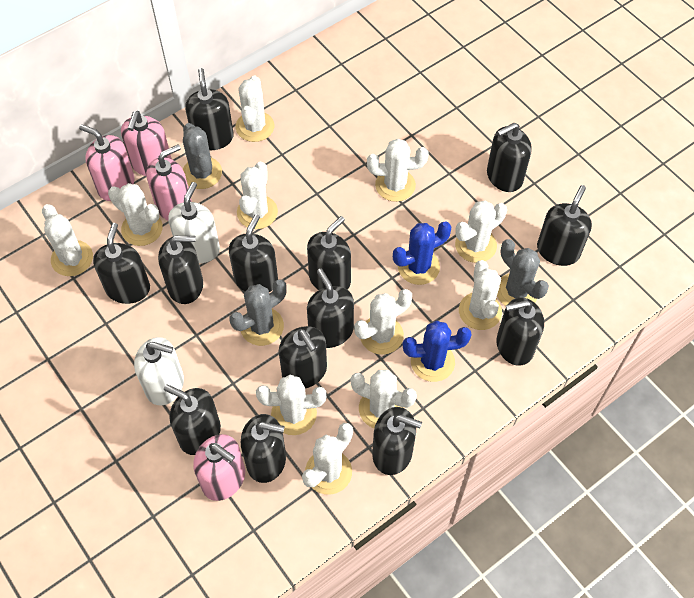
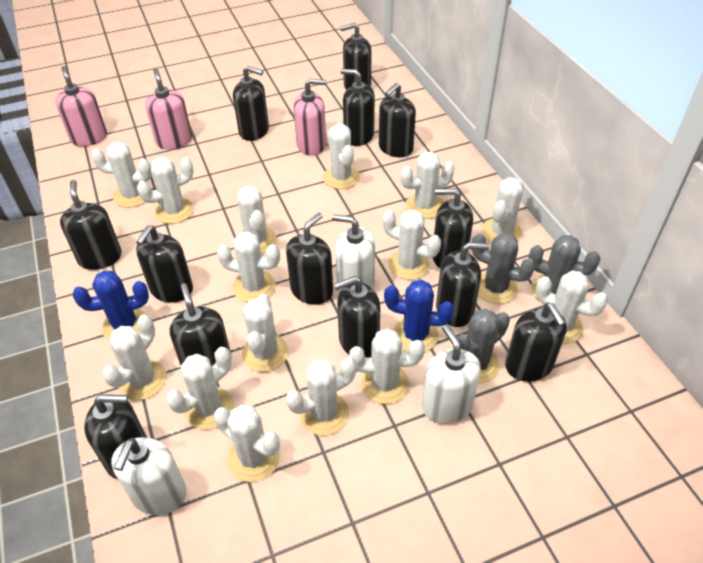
pink soap dispenser: 4 -> 3
white cactus: 11 -> 15
white soap dispenser: 2 -> 3

